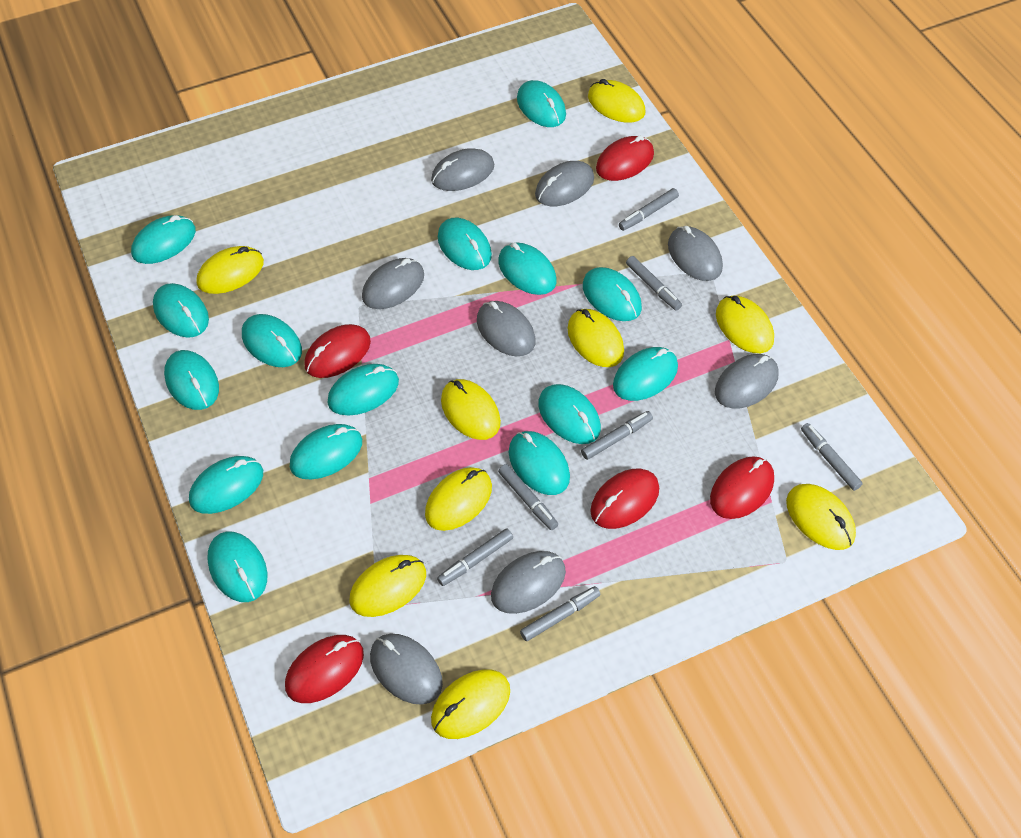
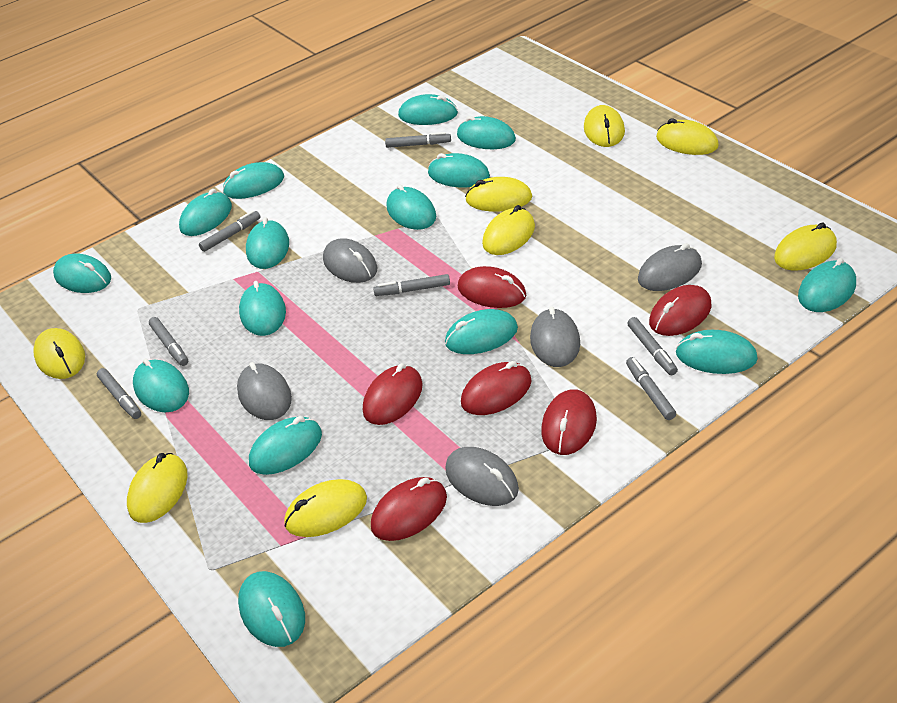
grey mouse: 8 -> 5
red mouse: 5 -> 6
yellow mouse: 9 -> 8

